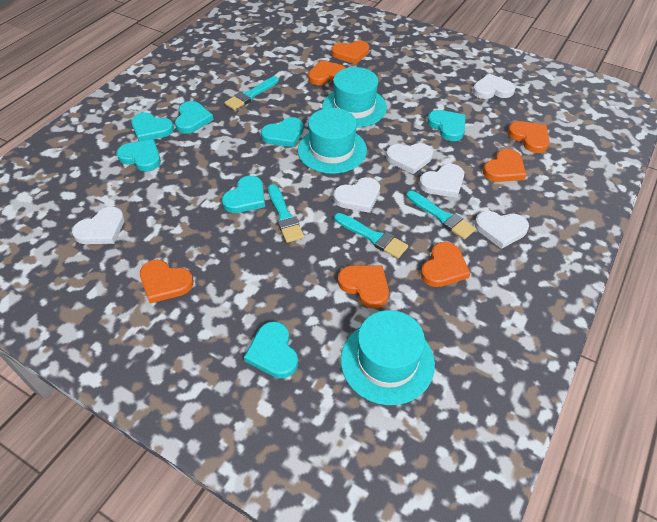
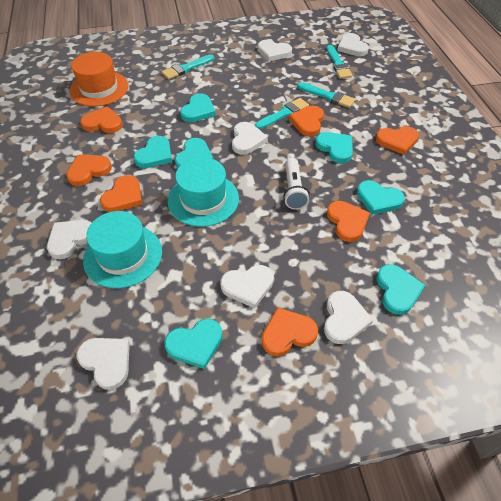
orange hat: 0 -> 1
turquoise hat: 3 -> 2
white flashlight: 0 -> 1
white heart: 6 -> 7

